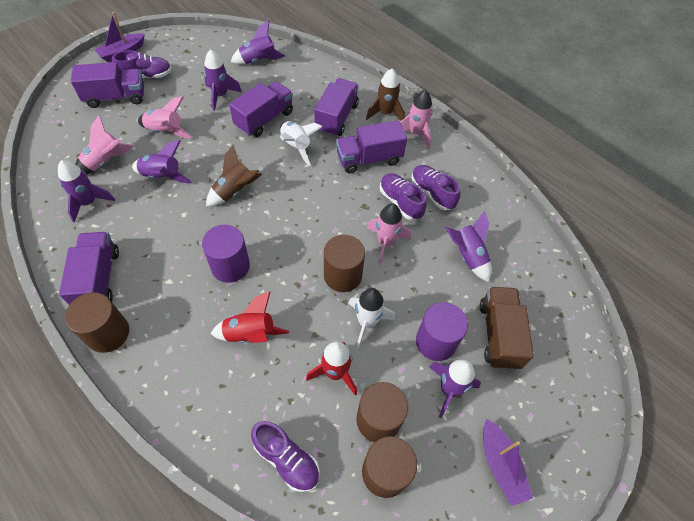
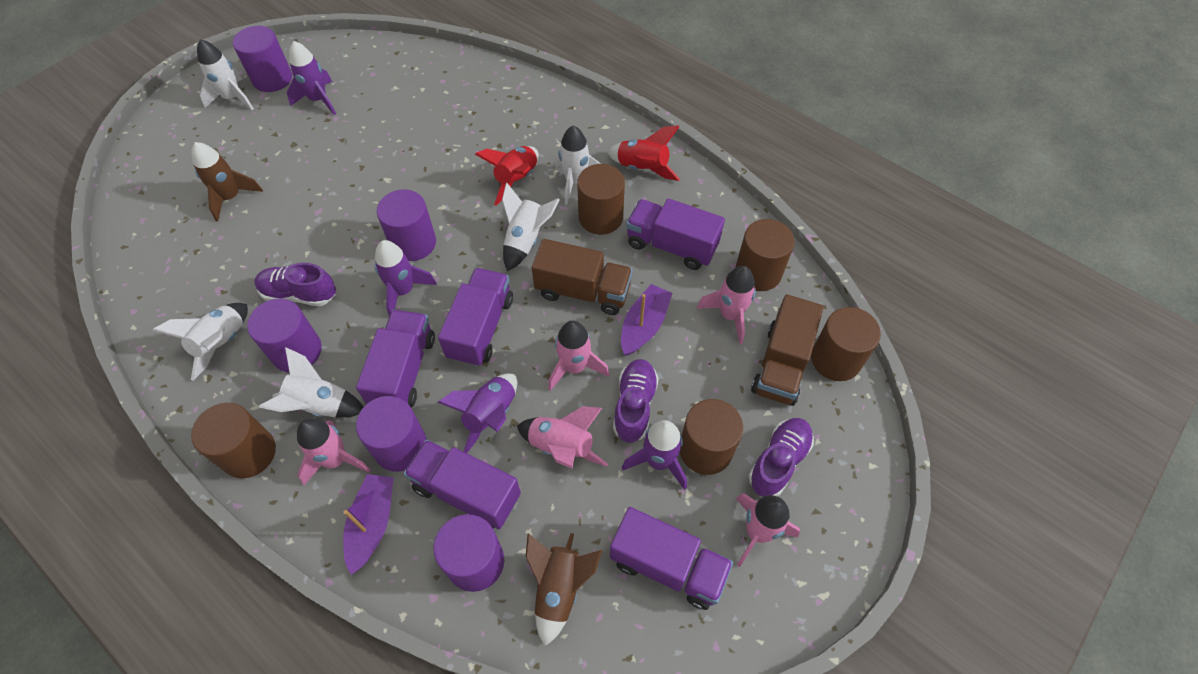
brown cylinder: 4 -> 5
brown truck: 1 -> 2
pink rocket: 4 -> 5
purple cylinder: 2 -> 5
purple rocket: 6 -> 4
purple shoe: 4 -> 3
white rocket: 2 -> 5

